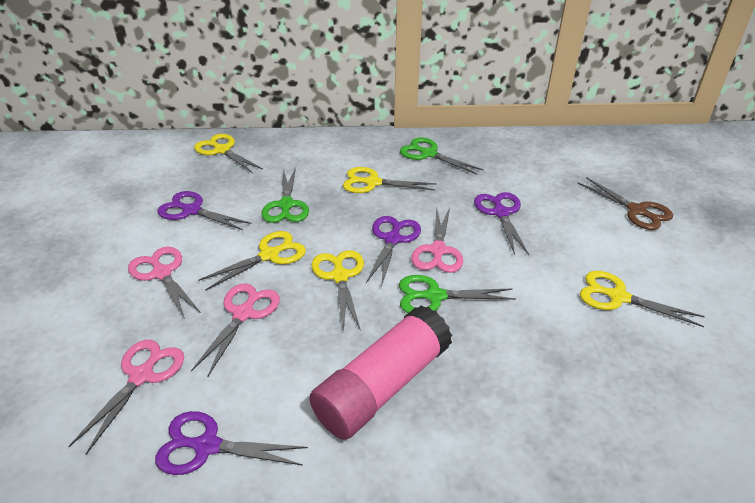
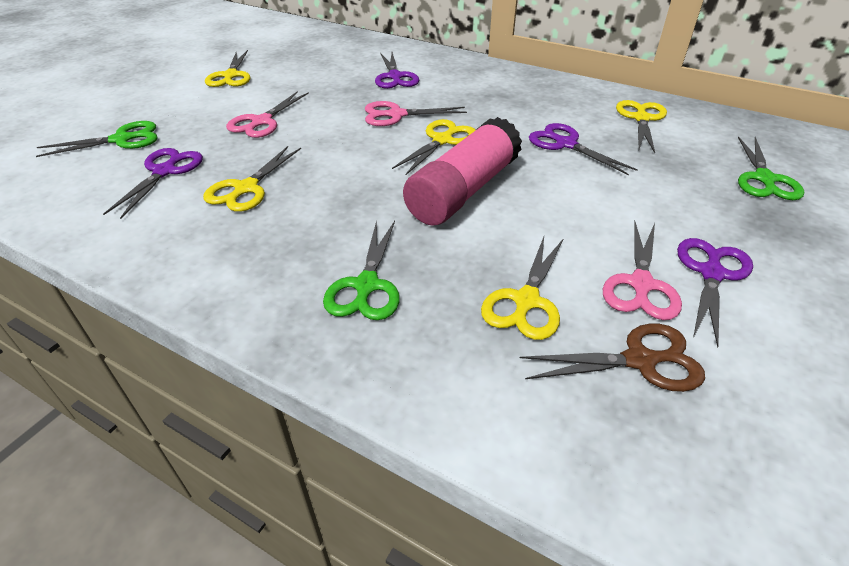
pink scissors: 4 -> 3

